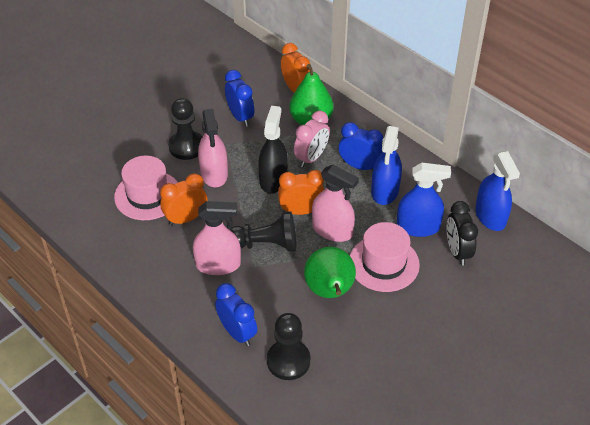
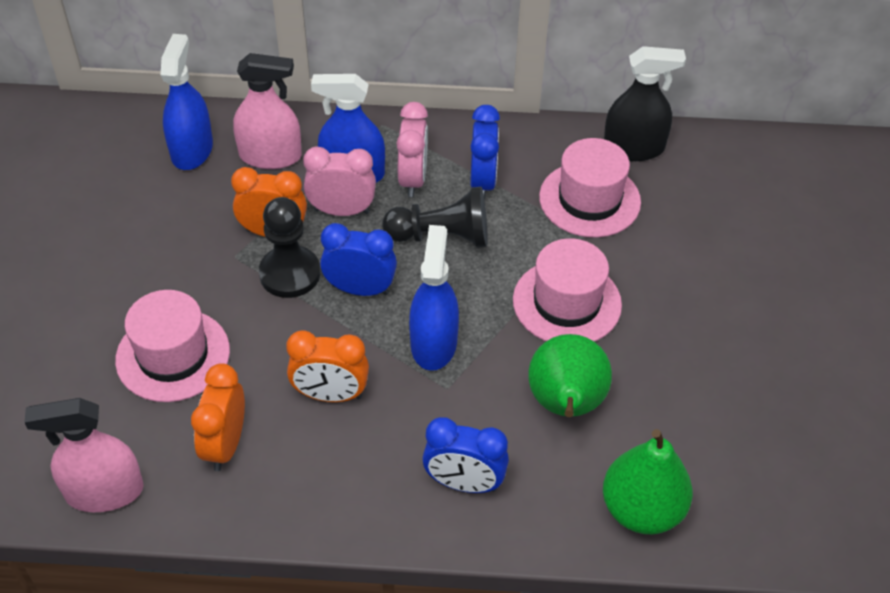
black clock: 1 -> 0
black pawn: 3 -> 2
pink clock: 1 -> 2
pink hat: 2 -> 3
pink spray bottle: 3 -> 2

